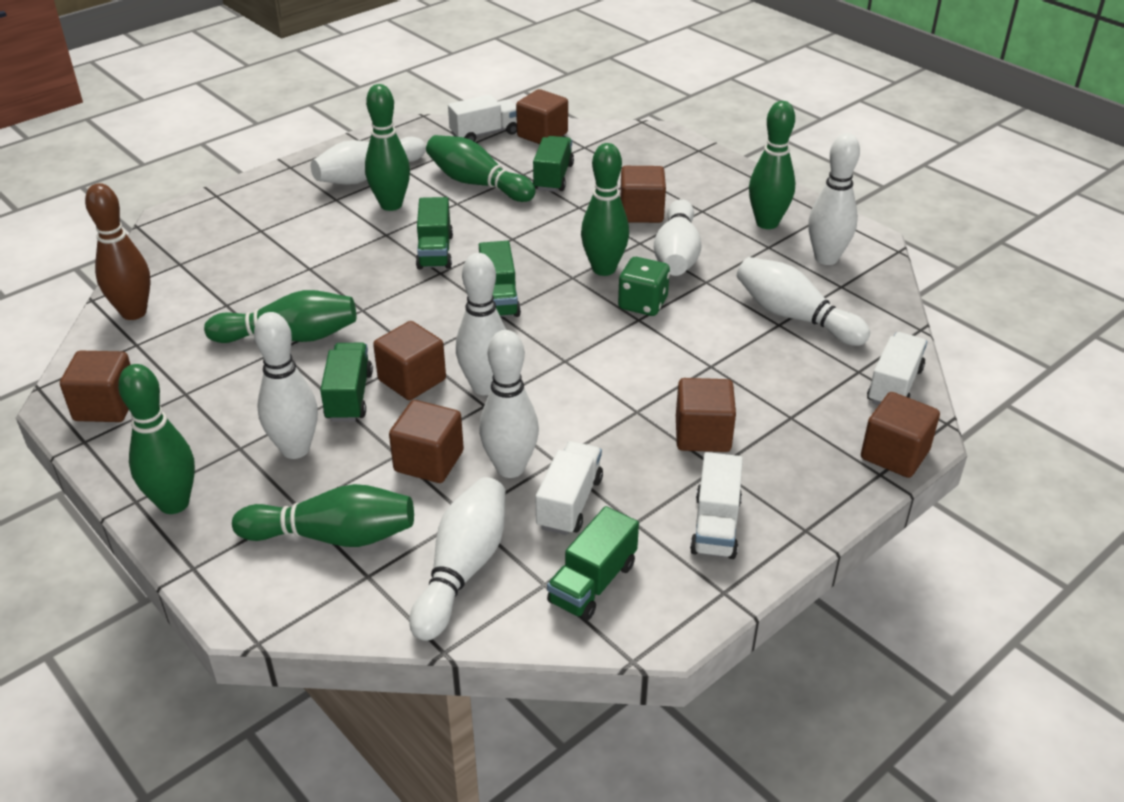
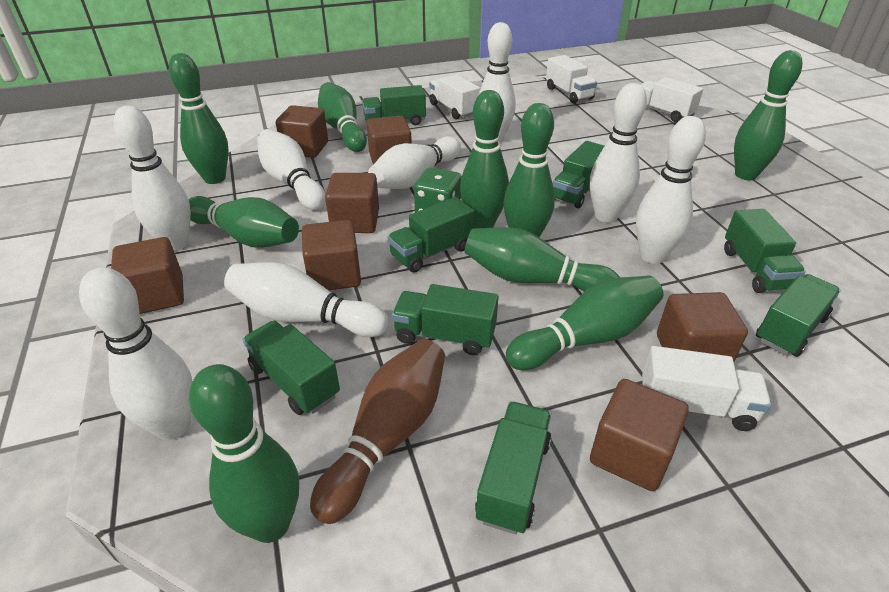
green bowling pin: 7 -> 9
green truck: 5 -> 8

